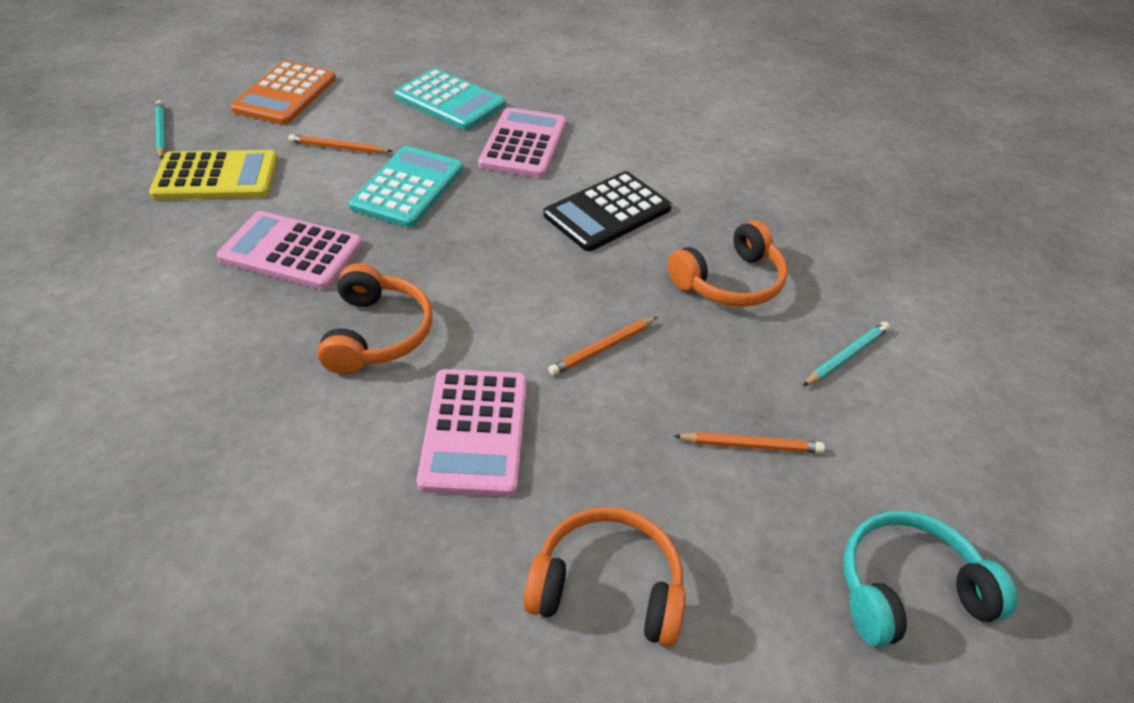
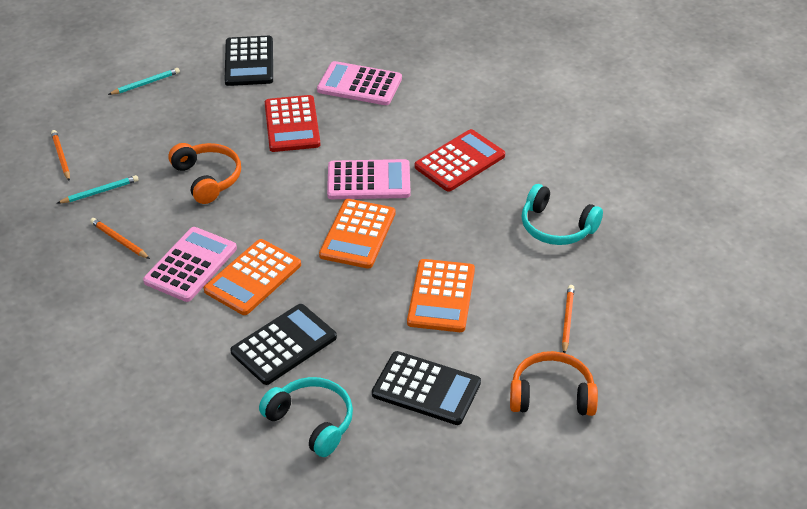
black calculator: 1 -> 3
orange calculator: 1 -> 3
orange headphones: 3 -> 2
red calculator: 0 -> 2
turquoise calculator: 2 -> 0
turquoise headphones: 1 -> 2
yellow calculator: 1 -> 0

